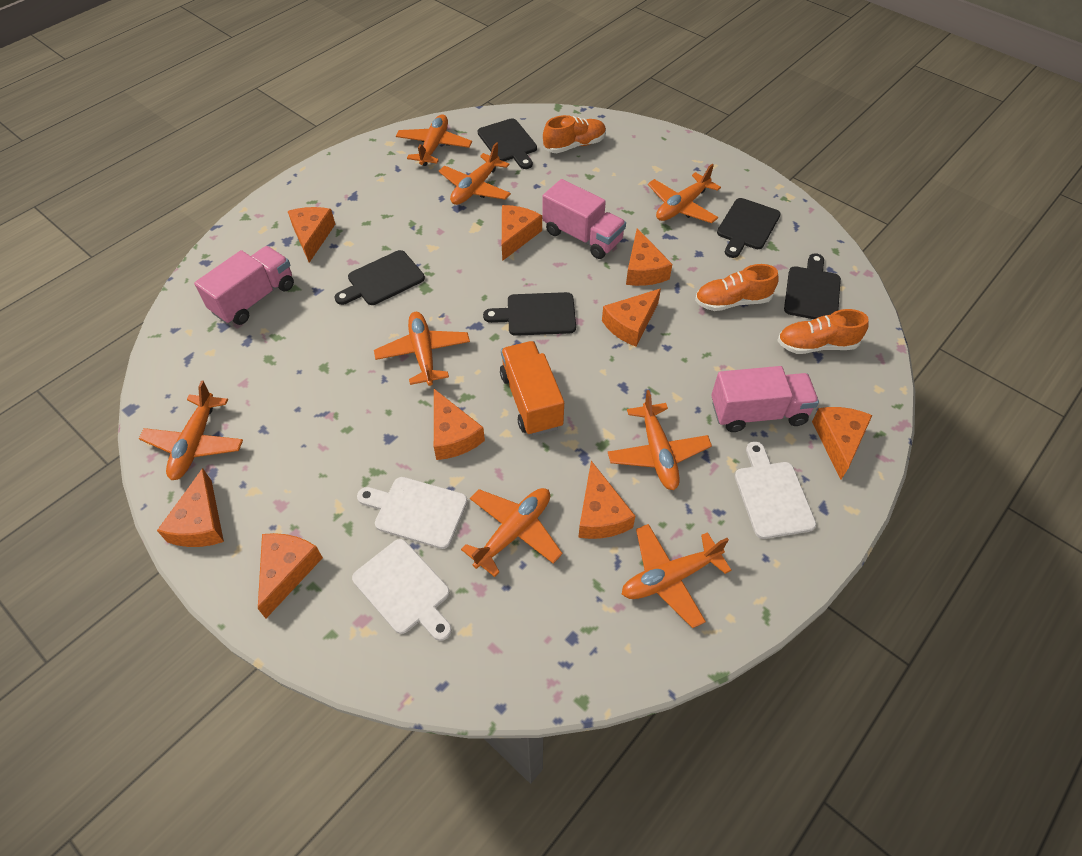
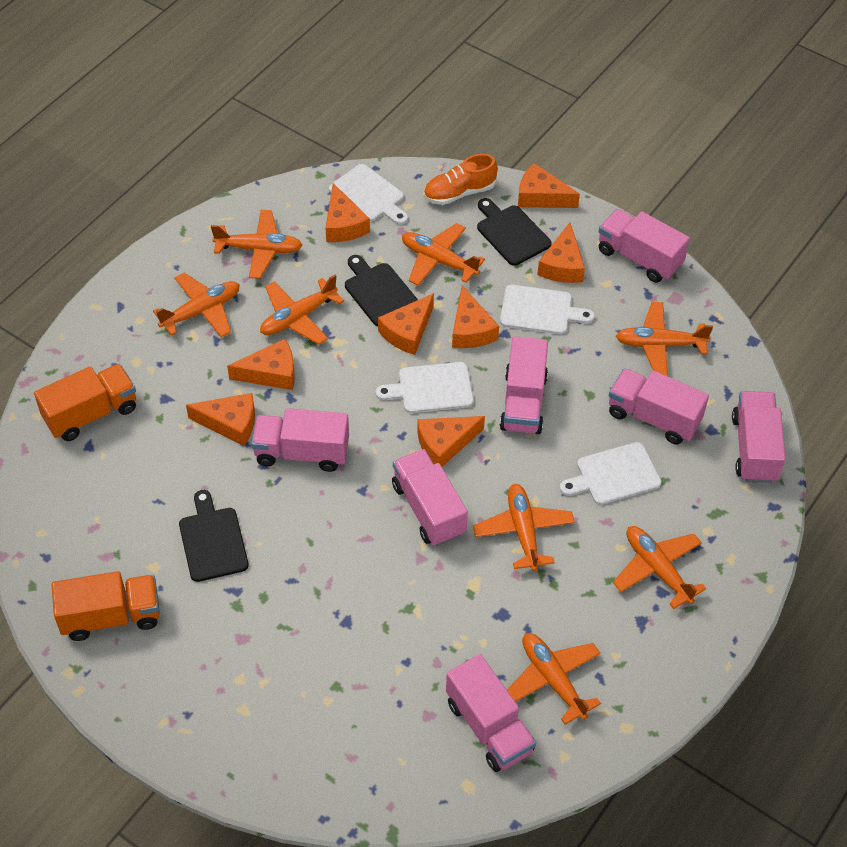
black cutting board: 5 -> 3
orange cheese: 9 -> 8
orange shoe: 3 -> 1
orange truck: 1 -> 2
pink truck: 3 -> 7
white cutting board: 3 -> 4

